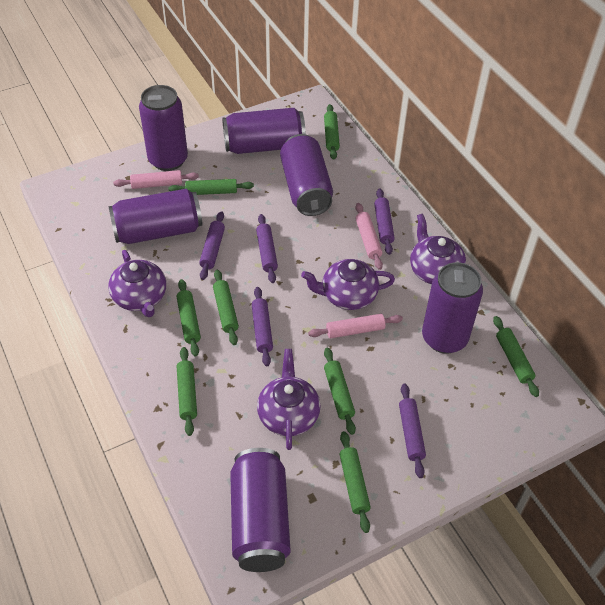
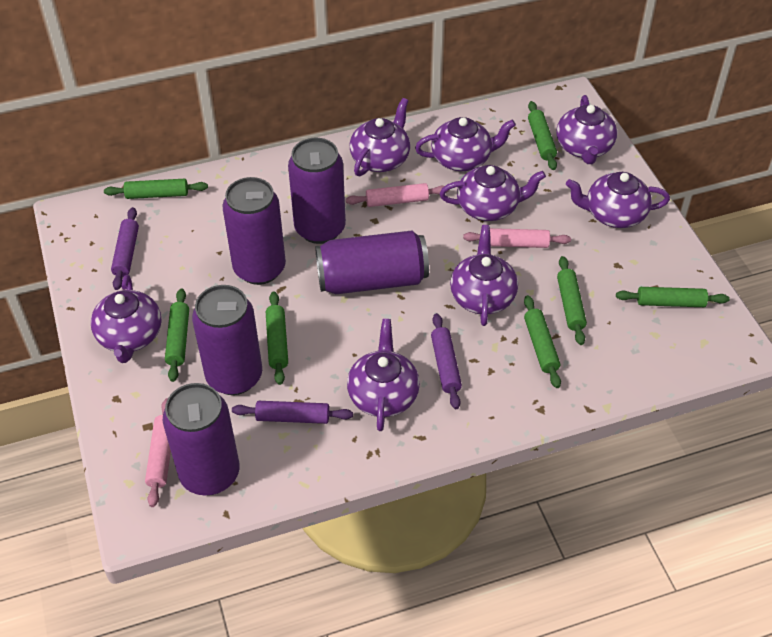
green rolling pin: 8 -> 7
purple can: 6 -> 5
purple rolling pin: 5 -> 3
purple teapot: 4 -> 8

